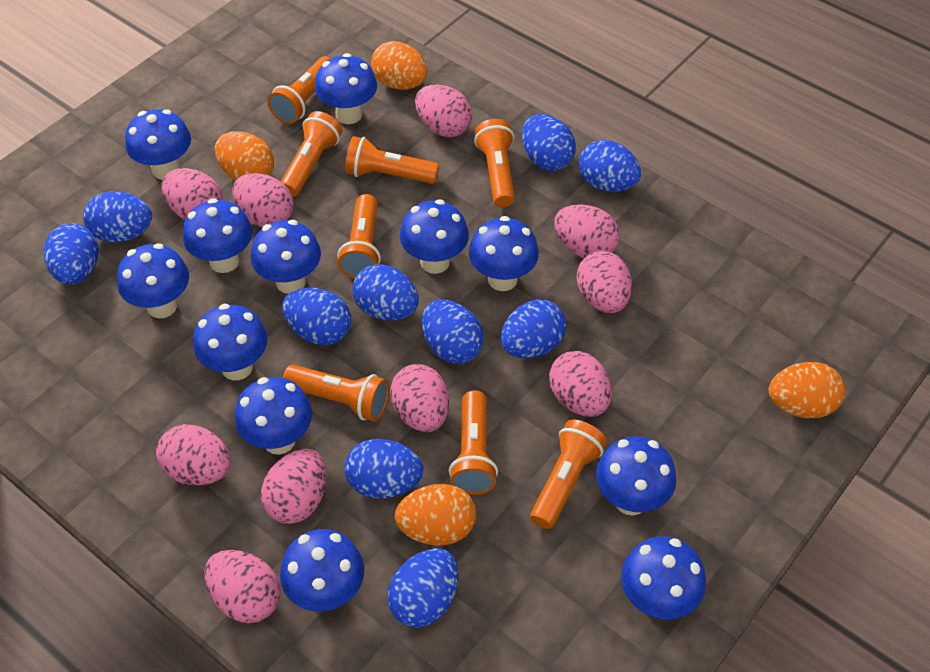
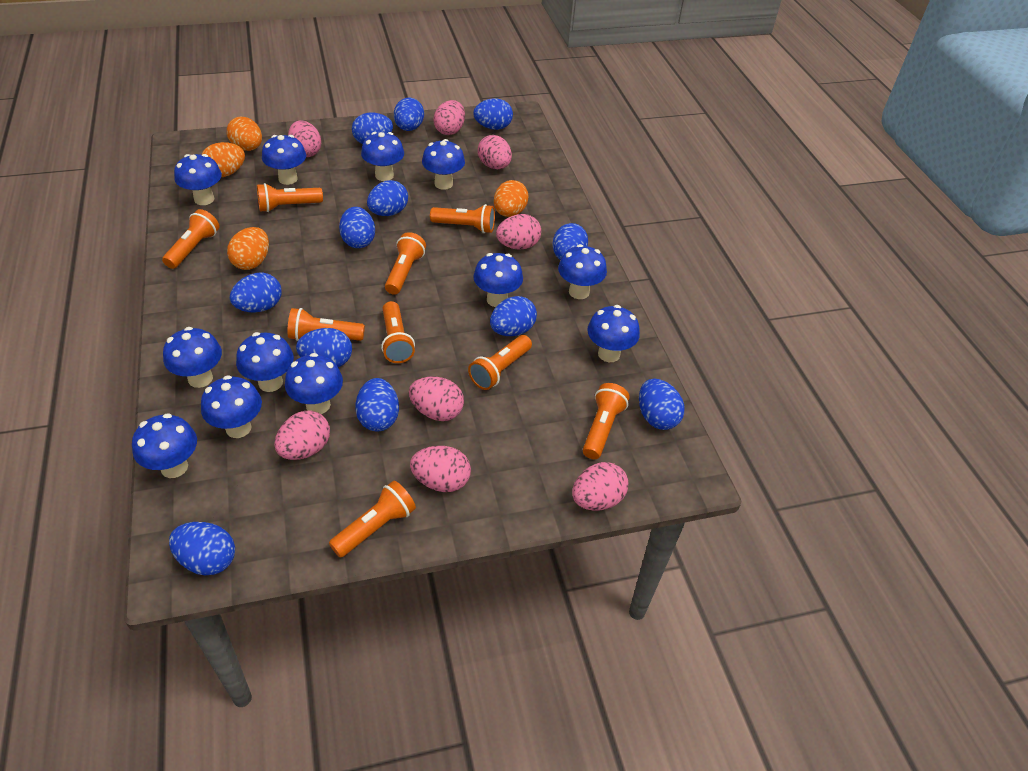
blue egg: 10 -> 12
orange flashlight: 8 -> 9
pink egg: 10 -> 8

